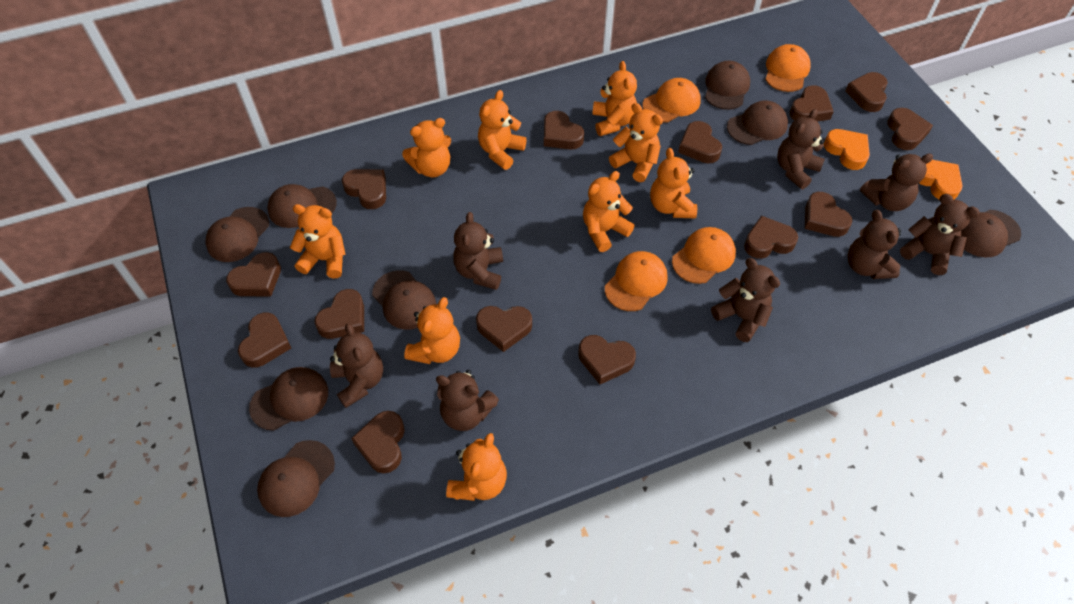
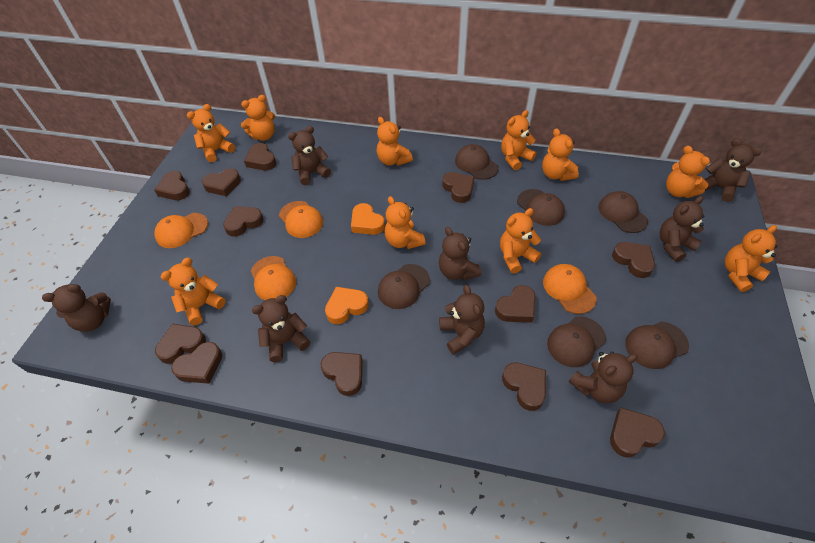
brown cap: 8 -> 6
brown heart: 14 -> 12
orange teddy bear: 9 -> 10

